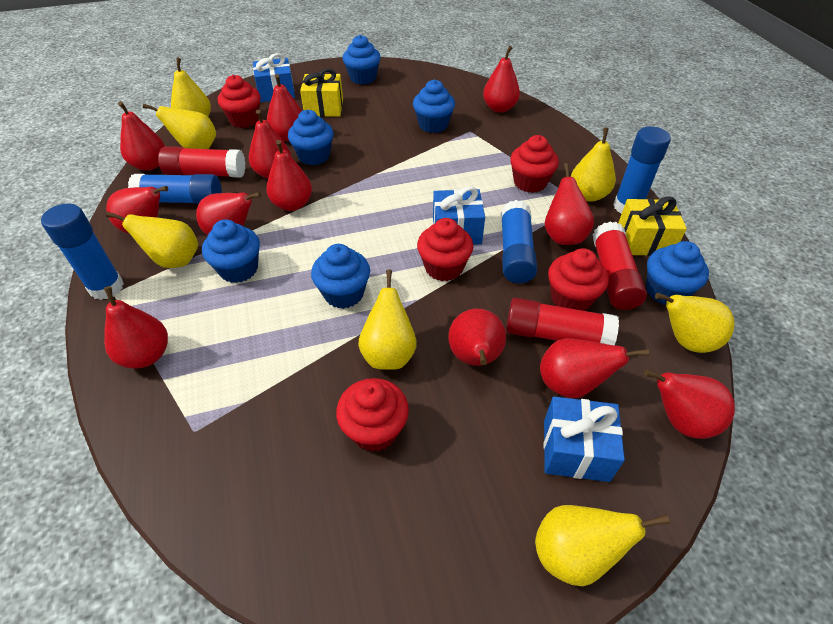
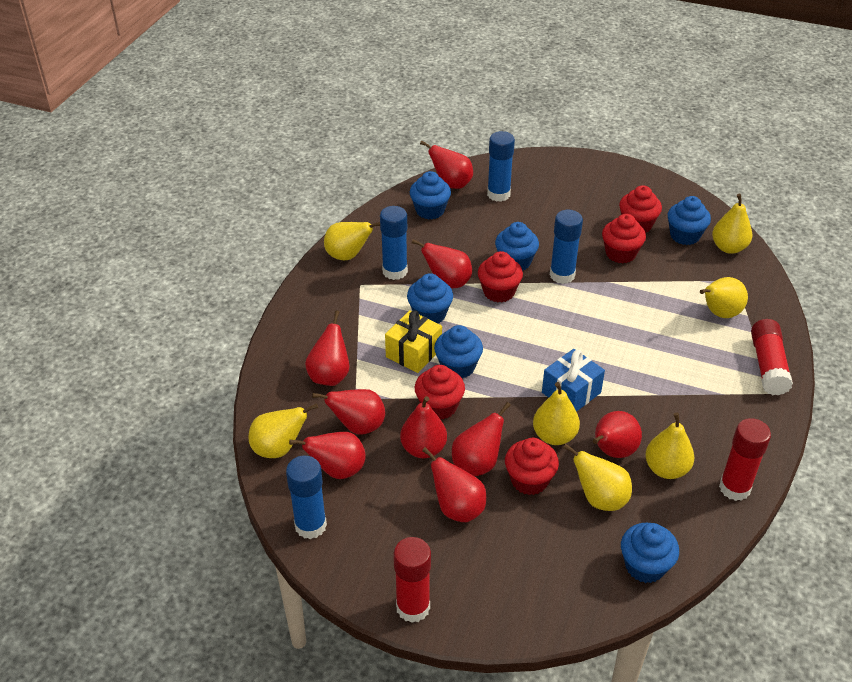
blue gift: 3 -> 1
red pear: 12 -> 9
yellow gift: 2 -> 1

